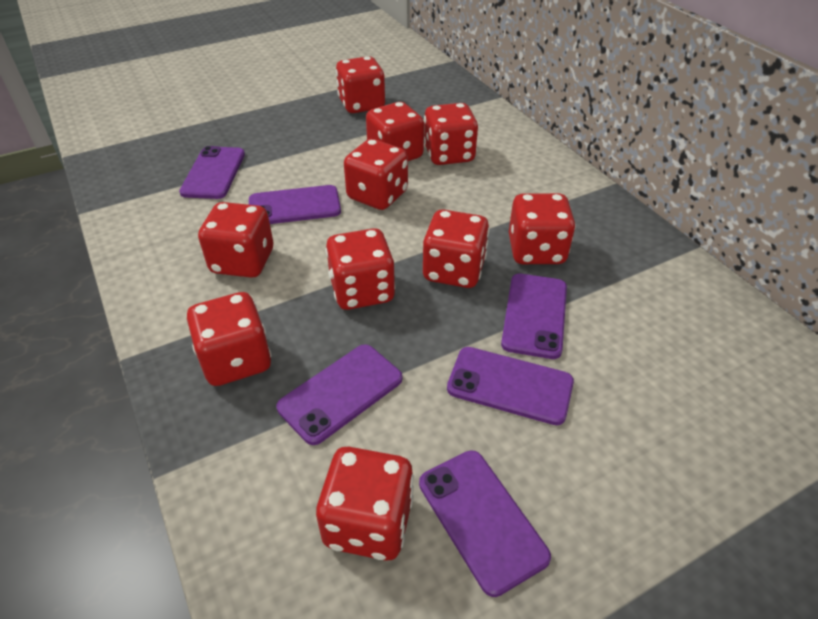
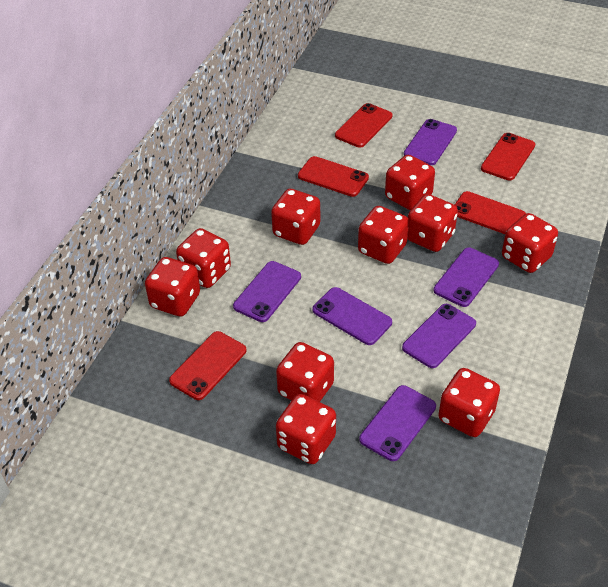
red phone: 0 -> 5

